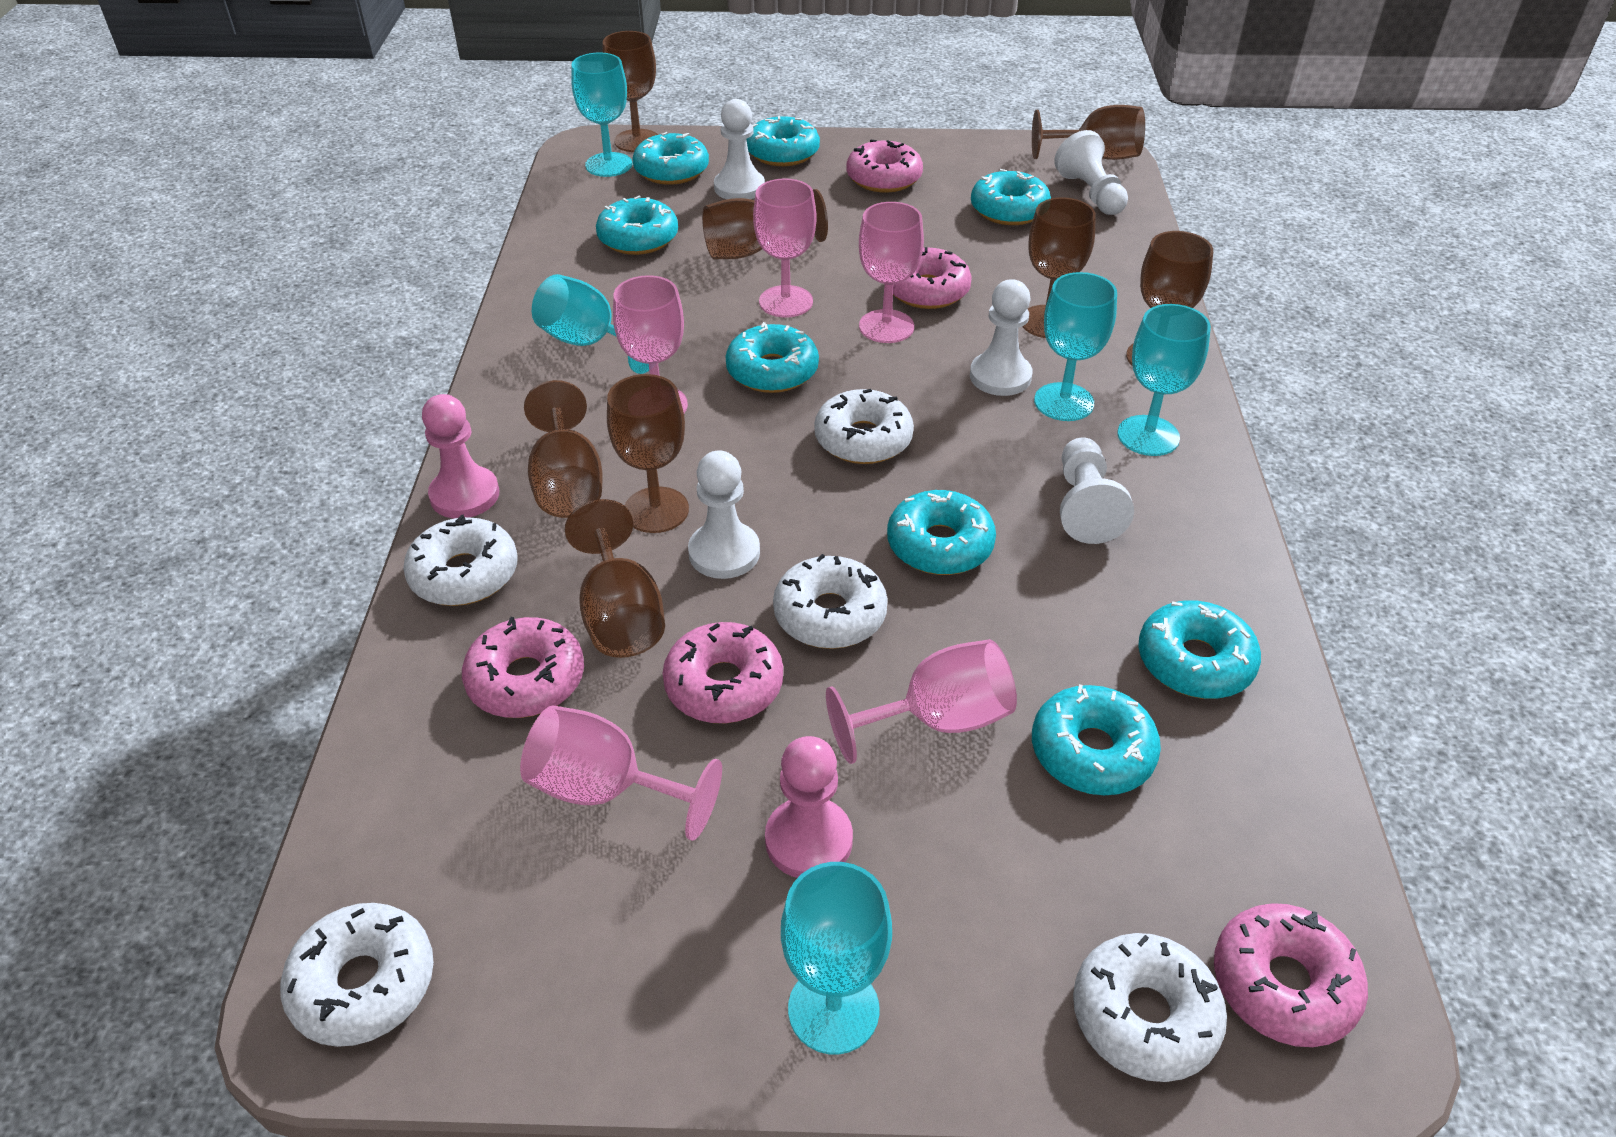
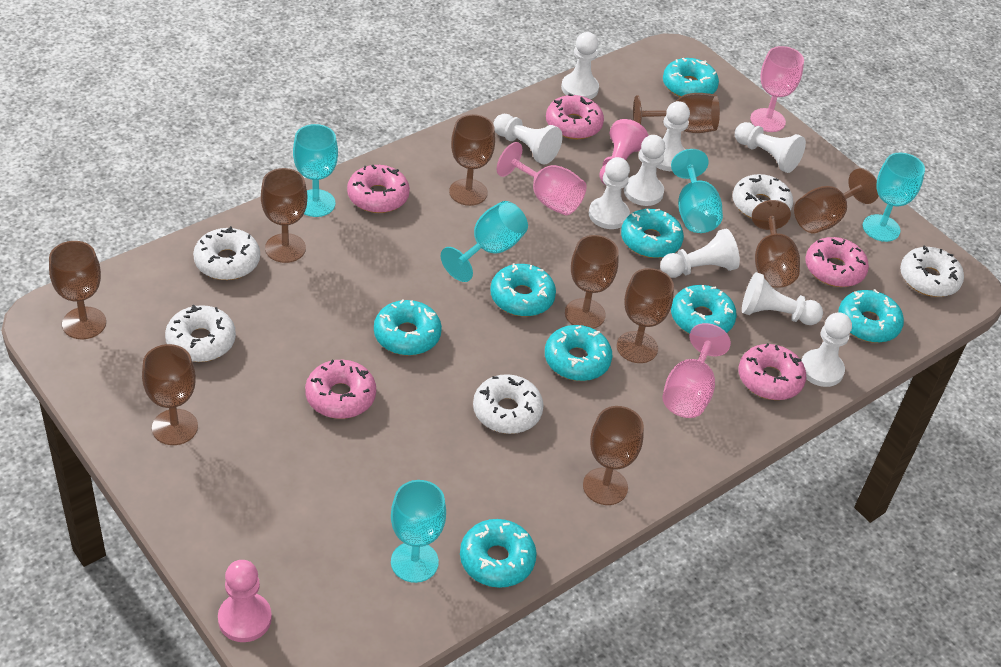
brown goblet: 8 -> 10
pink goblet: 5 -> 3
white pawn: 5 -> 9

